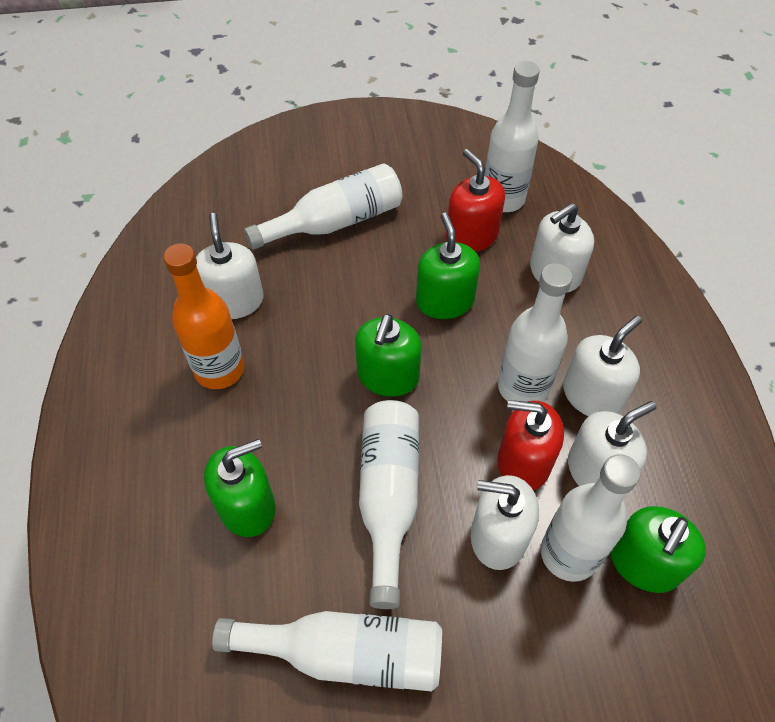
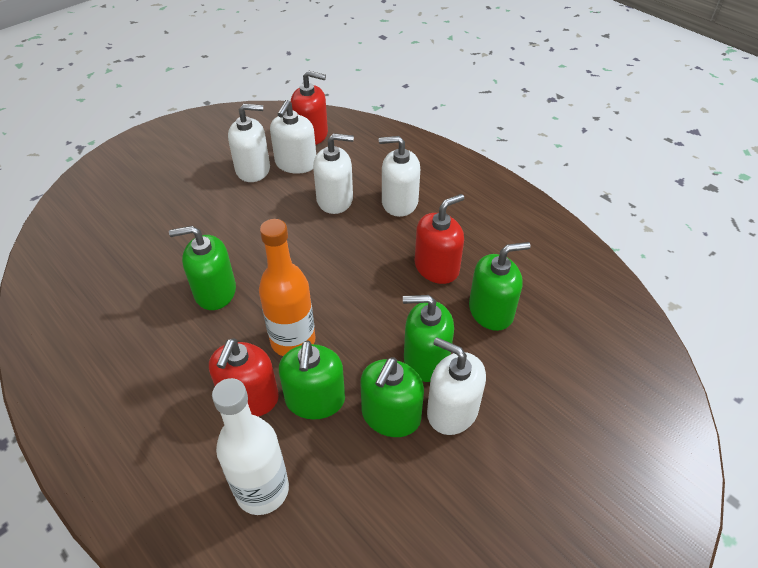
green soap dispenser: 4 -> 5
red soap dispenser: 2 -> 3
white bottle: 6 -> 1

